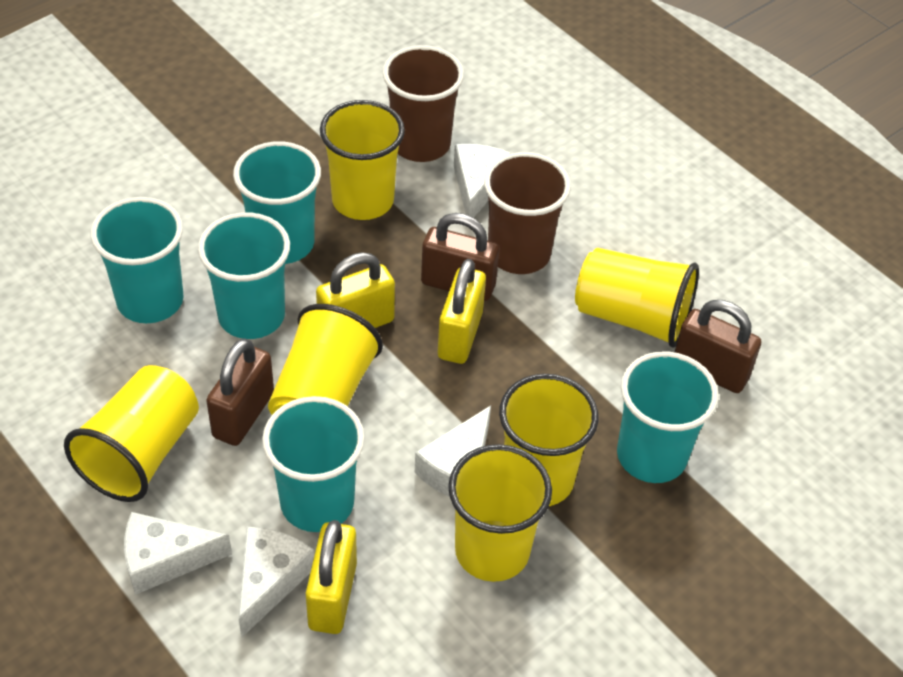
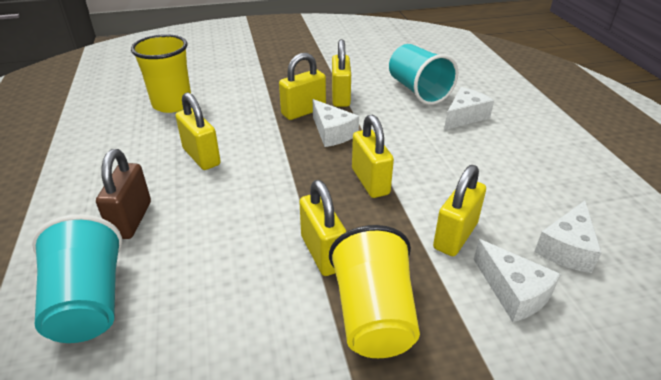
brown cup: 2 -> 0
brown padlock: 3 -> 1
turquoise cup: 5 -> 2
yellow cup: 6 -> 2
yellow padlock: 3 -> 6

